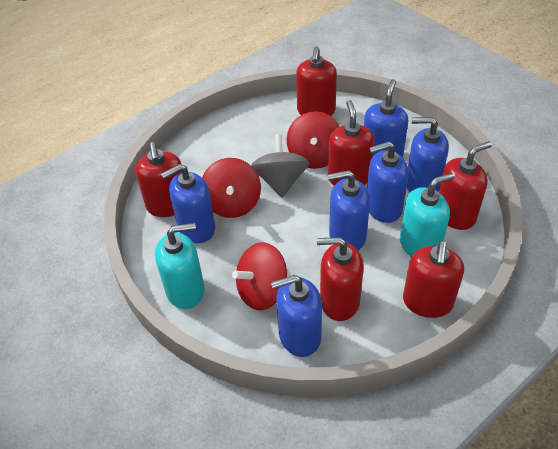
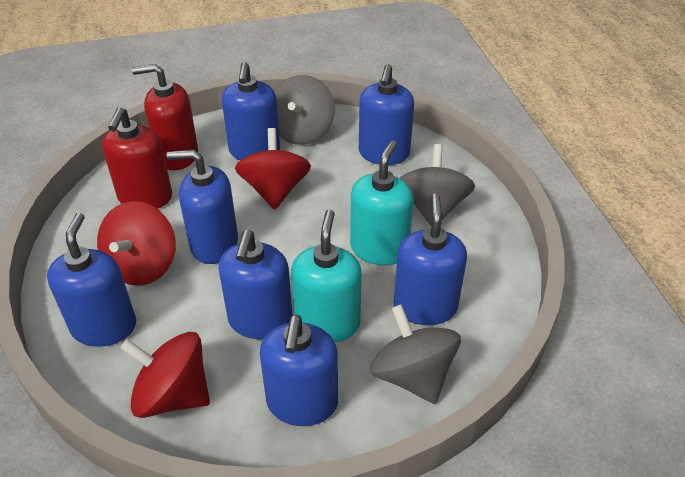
blue soap dispenser: 6 -> 7
grey spinning top: 1 -> 3
red soap dispenser: 6 -> 2

